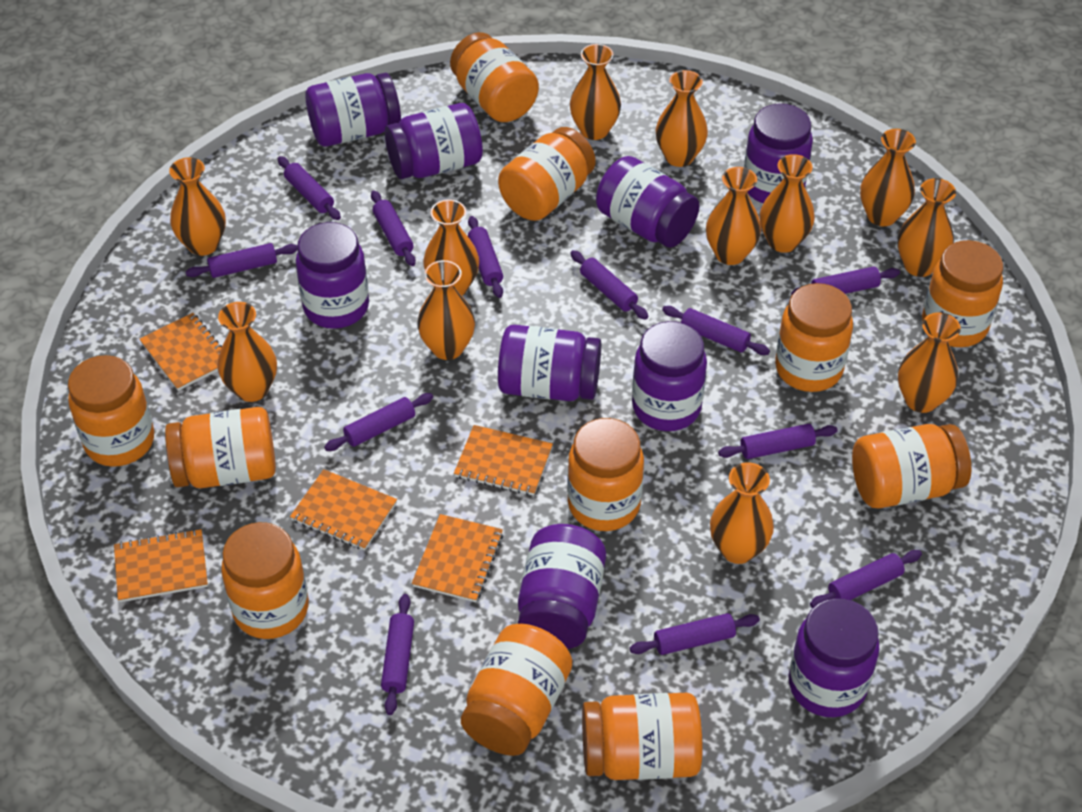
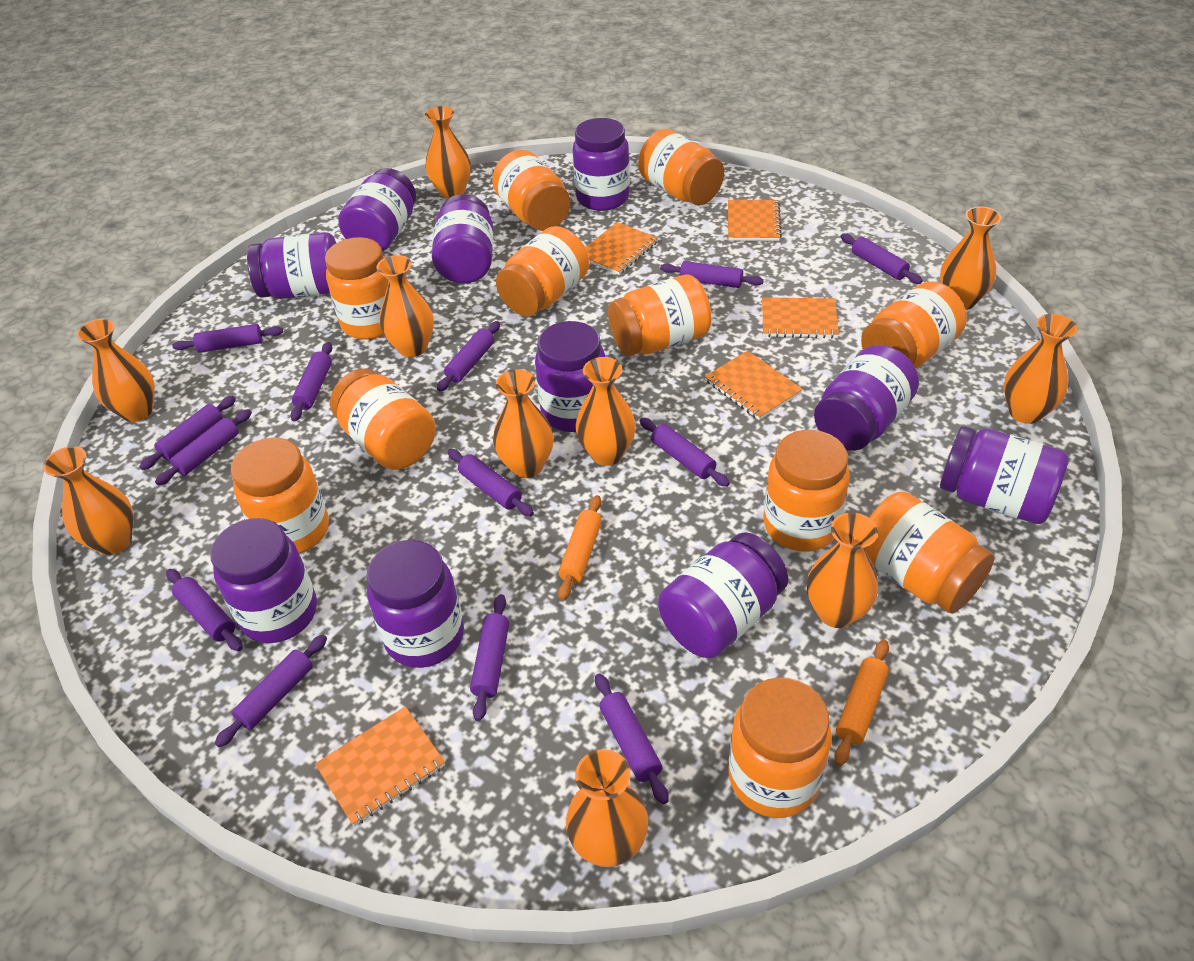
orange rolling pin: 0 -> 2
orange vase: 12 -> 10
purple jar: 9 -> 10
purple rolling pin: 12 -> 13

